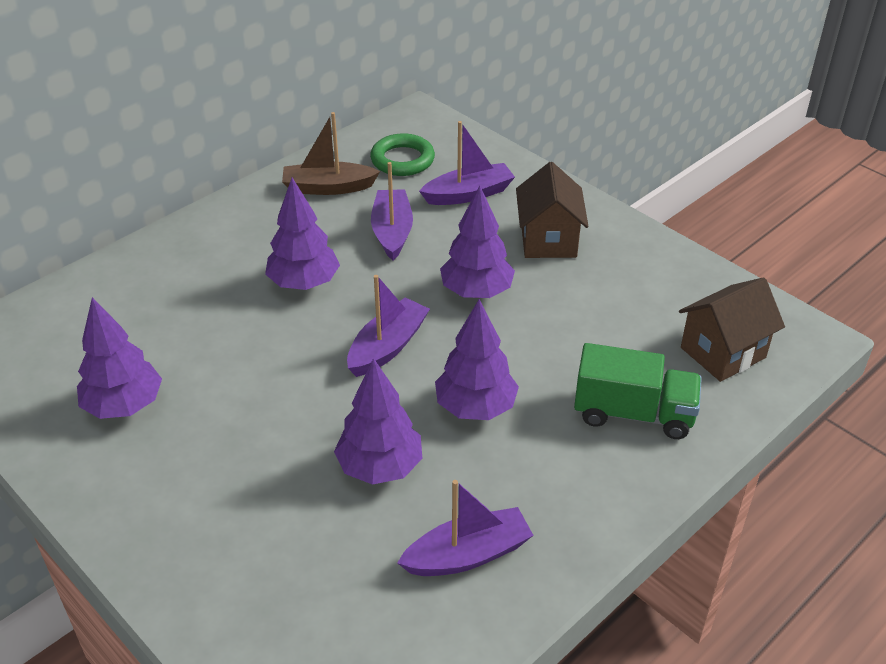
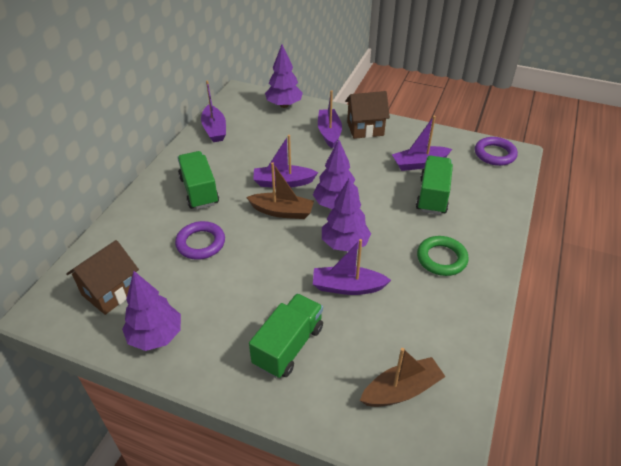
brown boat: 1 -> 2
green truck: 1 -> 3
purple boat: 4 -> 5
purple ring: 0 -> 2
purple tree: 5 -> 4

